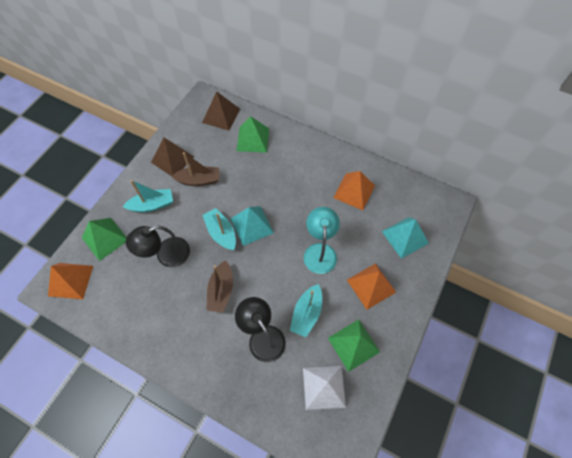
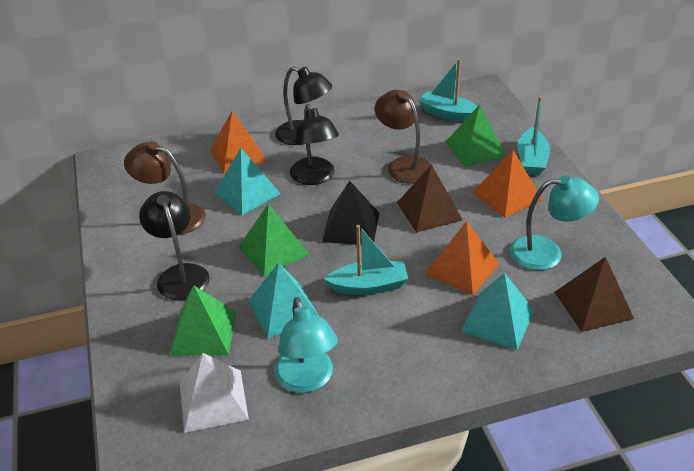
black lamp: 2 -> 3
black pyramid: 0 -> 1
brown boat: 2 -> 0
brown lamp: 0 -> 2
turquoise lamp: 1 -> 2
turquoise pyramid: 2 -> 3

